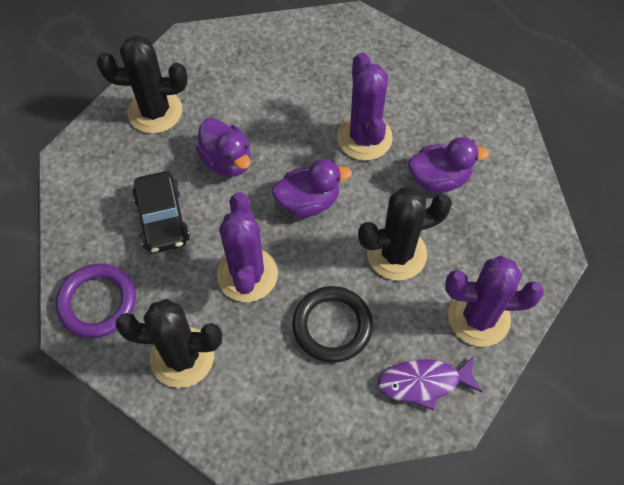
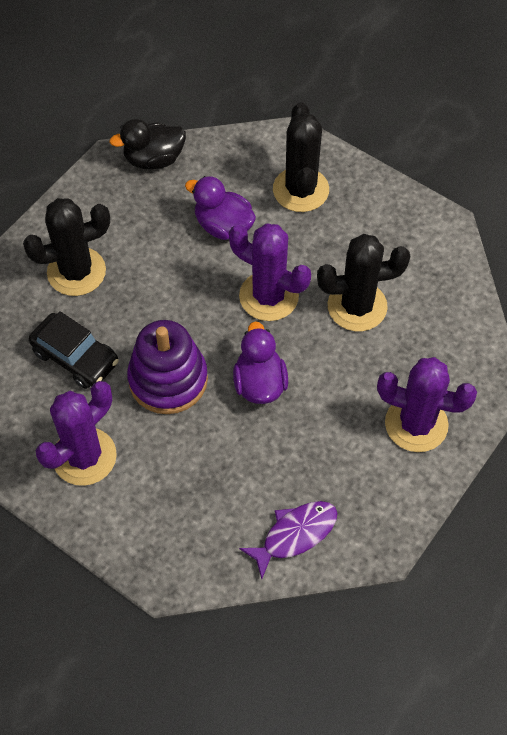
black duck: 0 -> 1
black ring: 1 -> 0
purple duck: 3 -> 2
purple ring: 1 -> 0
purple stacking toy: 0 -> 1

